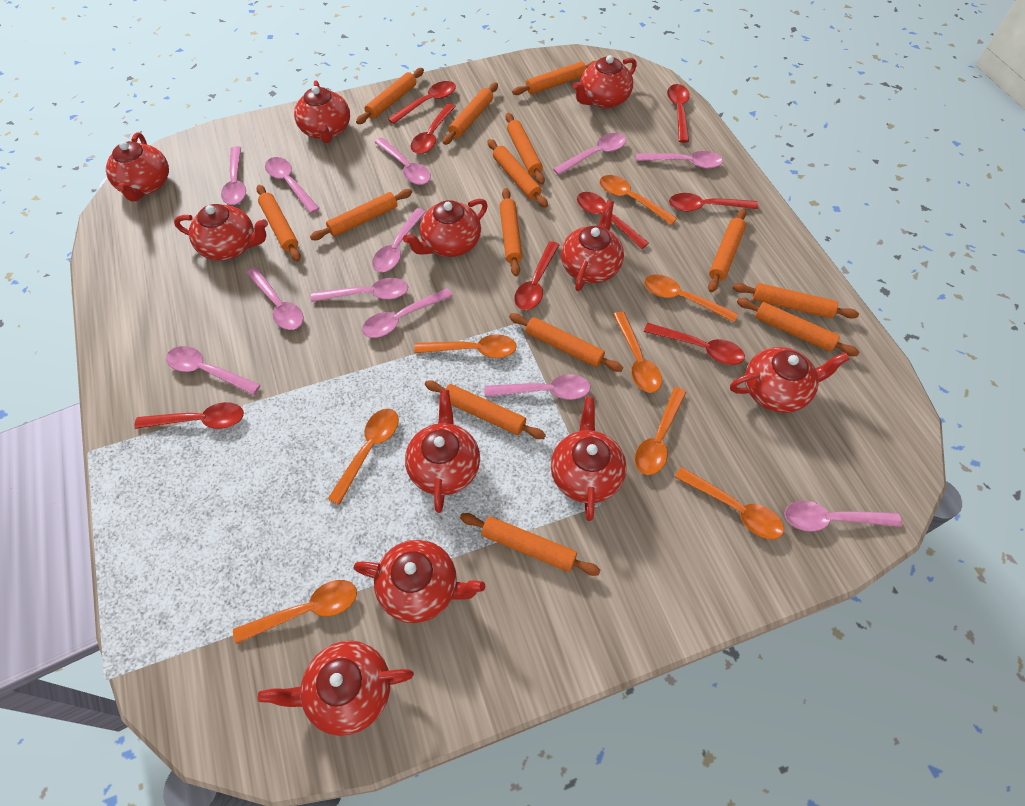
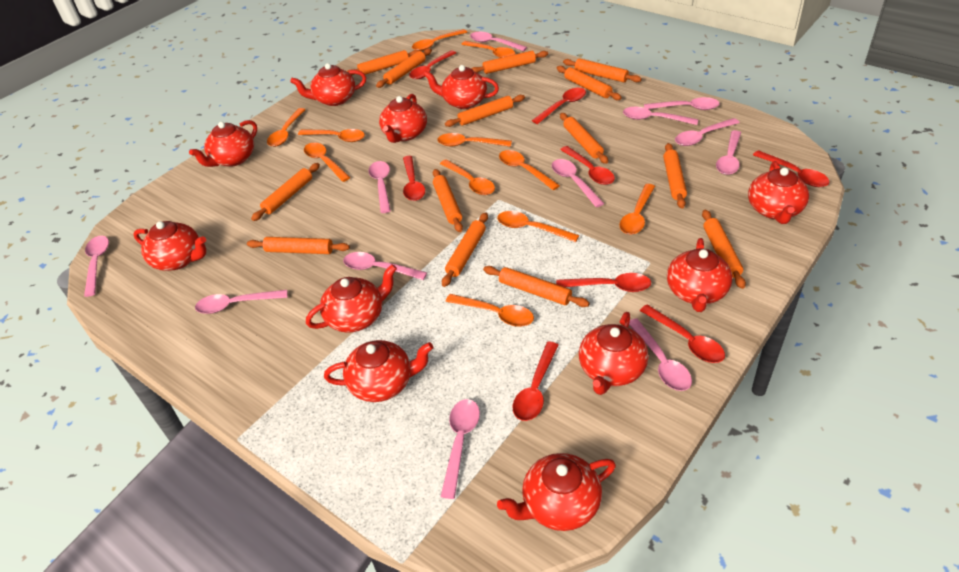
orange spoon: 8 -> 11

